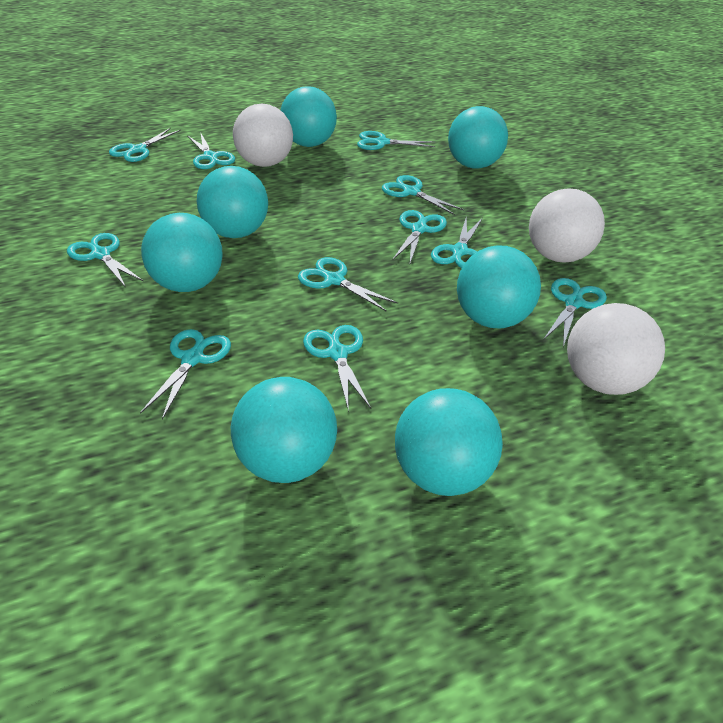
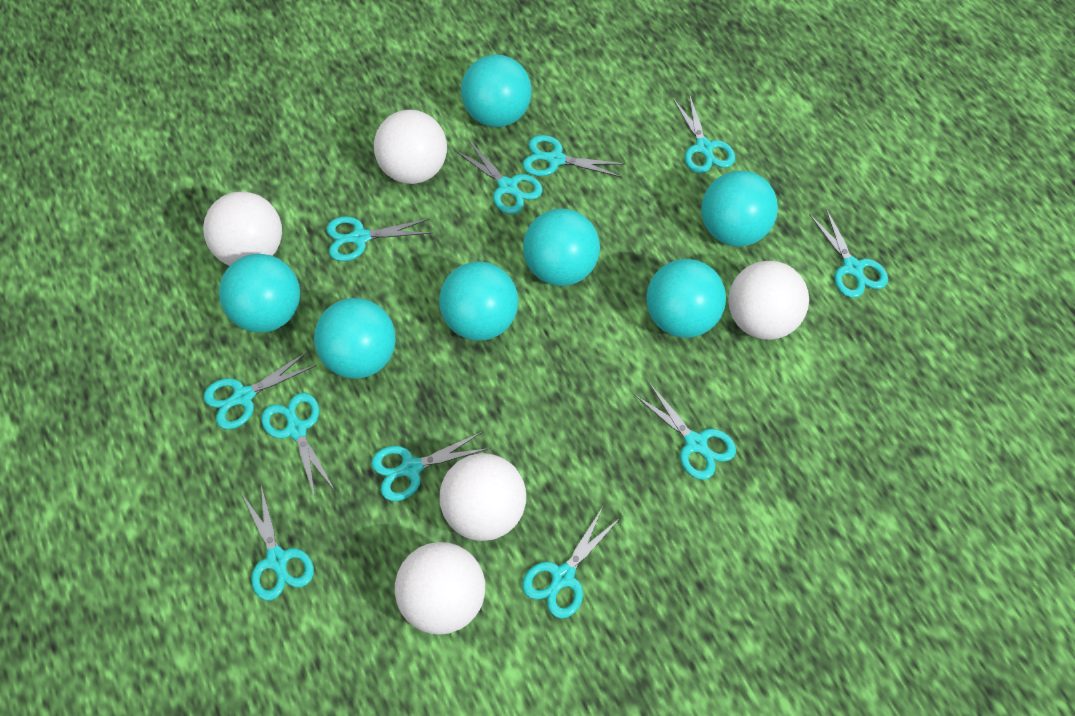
white ball: 3 -> 5

